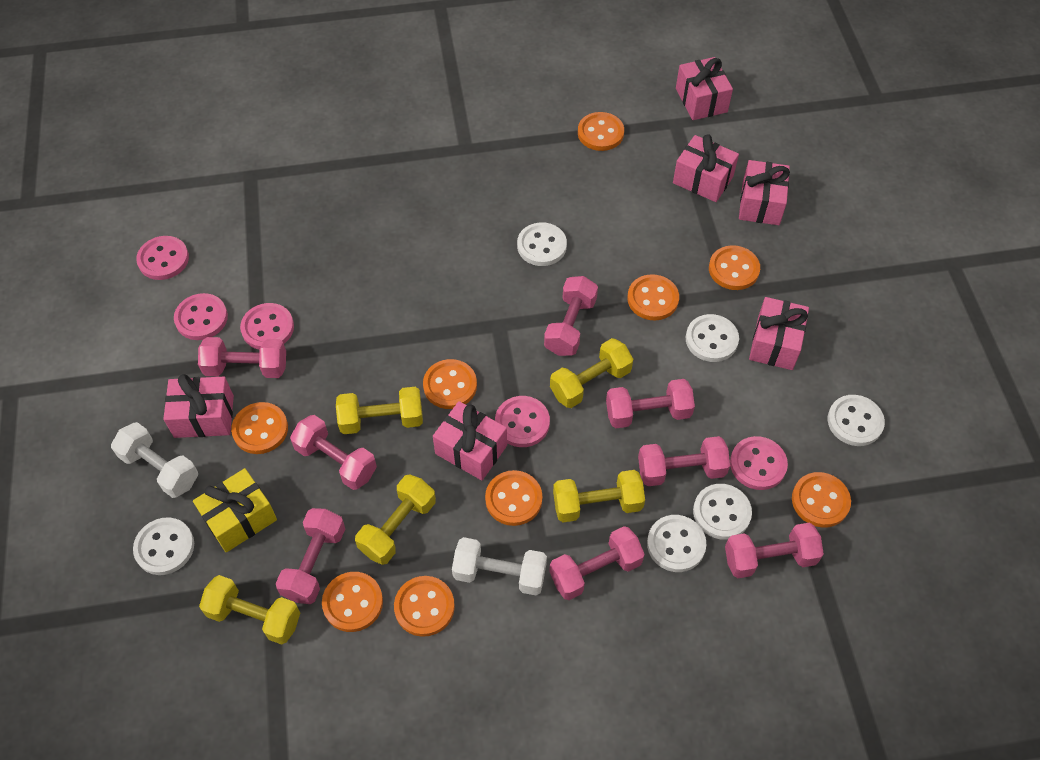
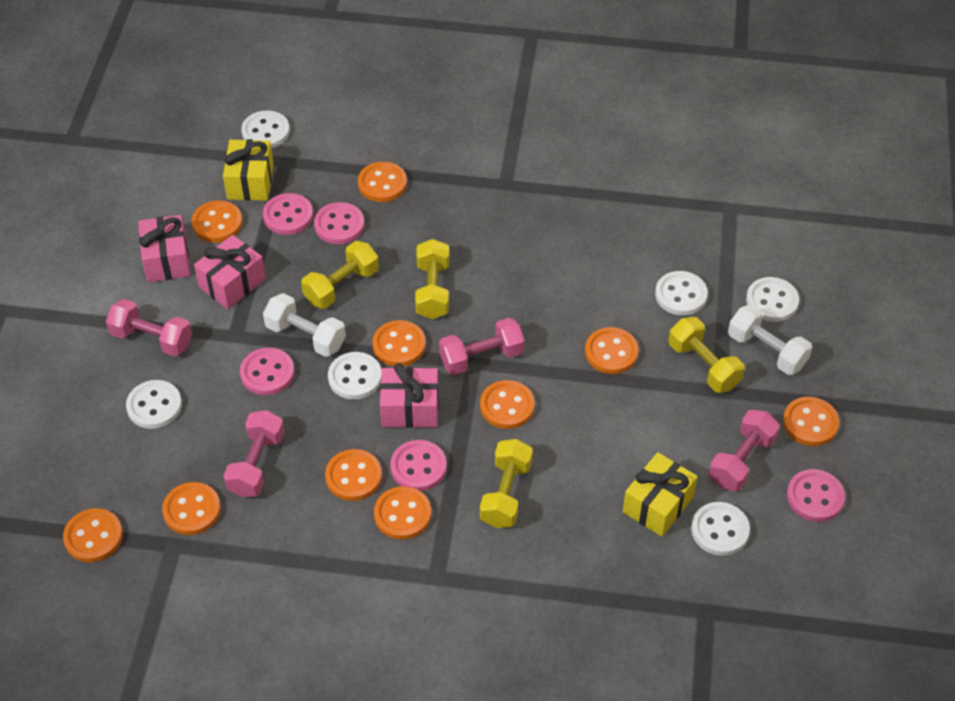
orange button: 9 -> 10
pink dumbbell: 8 -> 4
pink gift: 6 -> 3
yellow dumbbell: 5 -> 4
yellow gift: 1 -> 2

